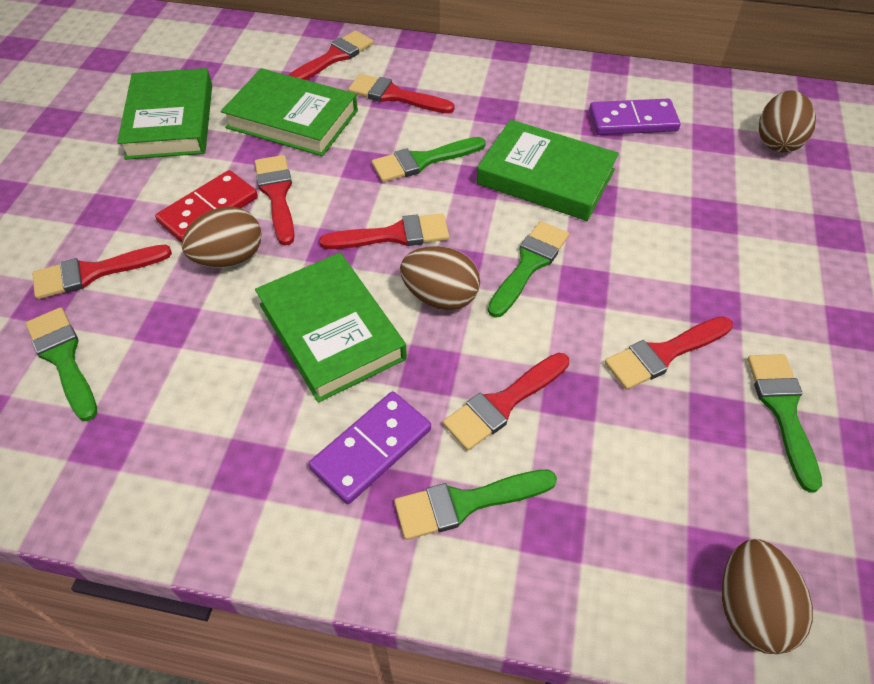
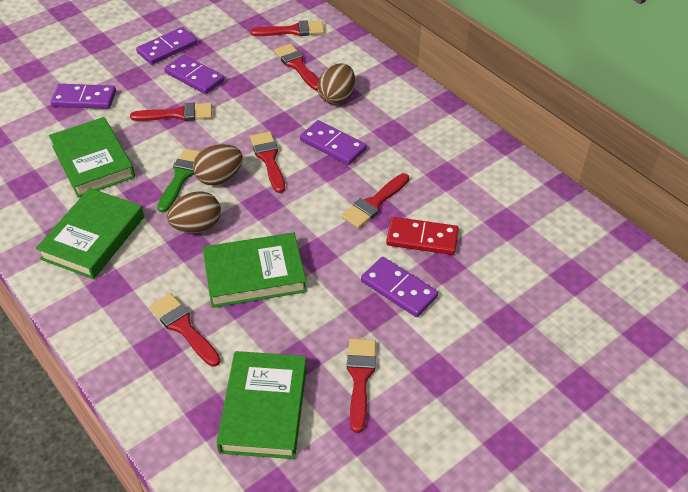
brown egg: 4 -> 3
green brush: 5 -> 1
purple domino: 2 -> 5

